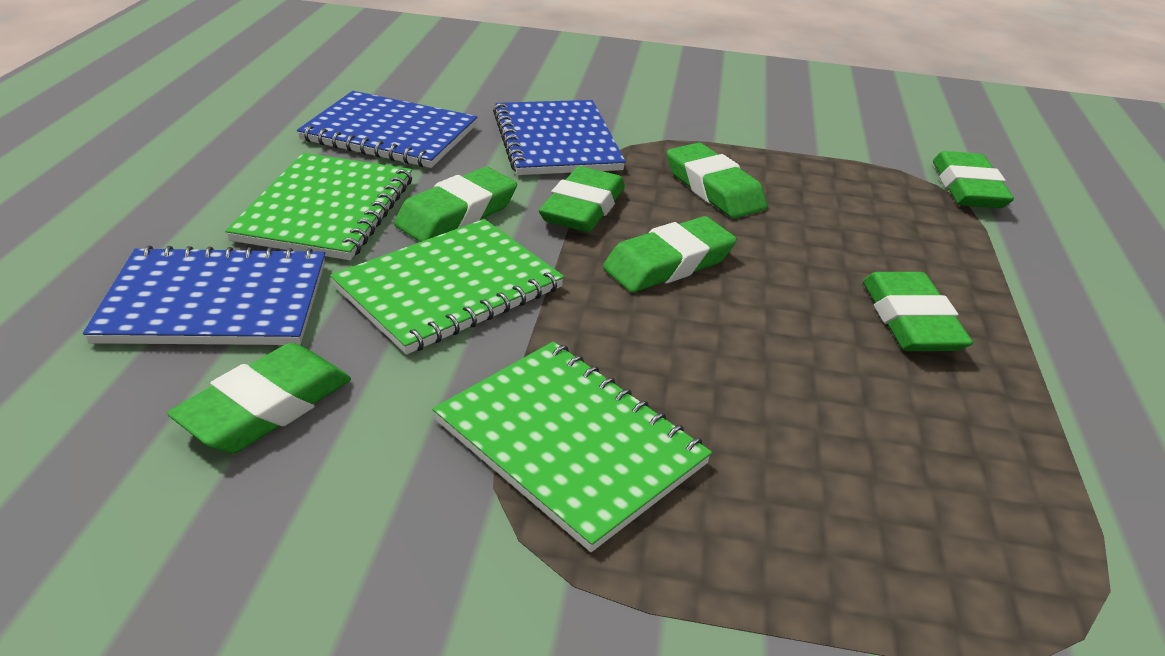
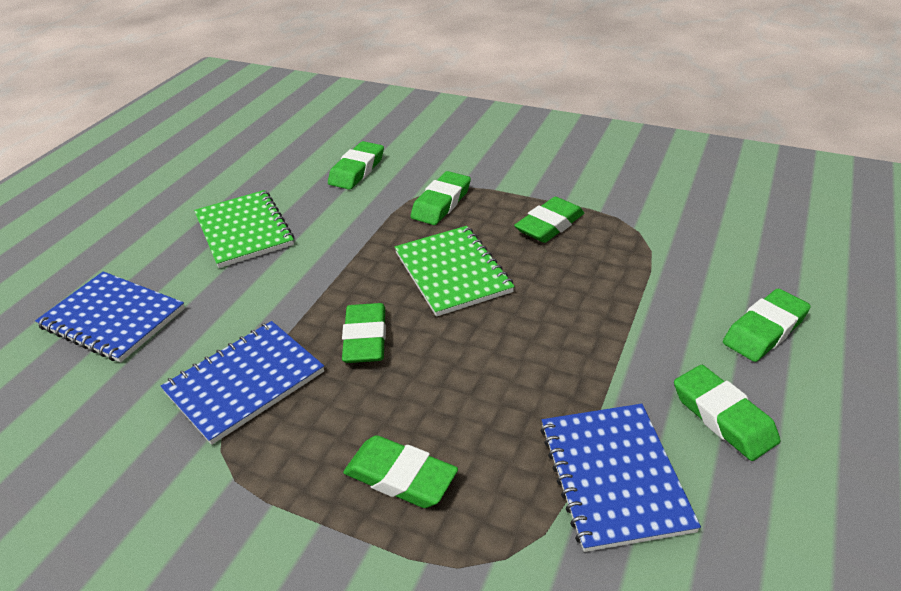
green notebook: 3 -> 2

